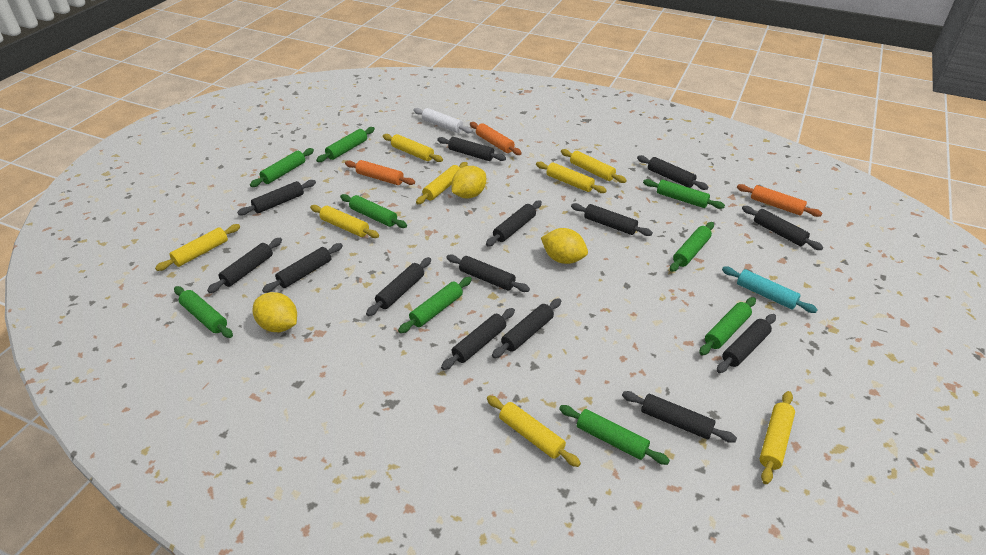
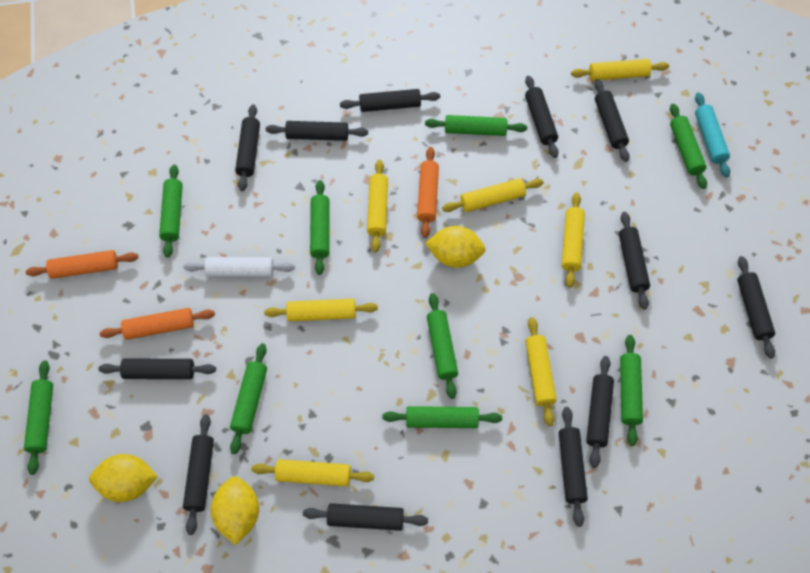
black rolling pin: 14 -> 12
yellow rolling pin: 8 -> 7

